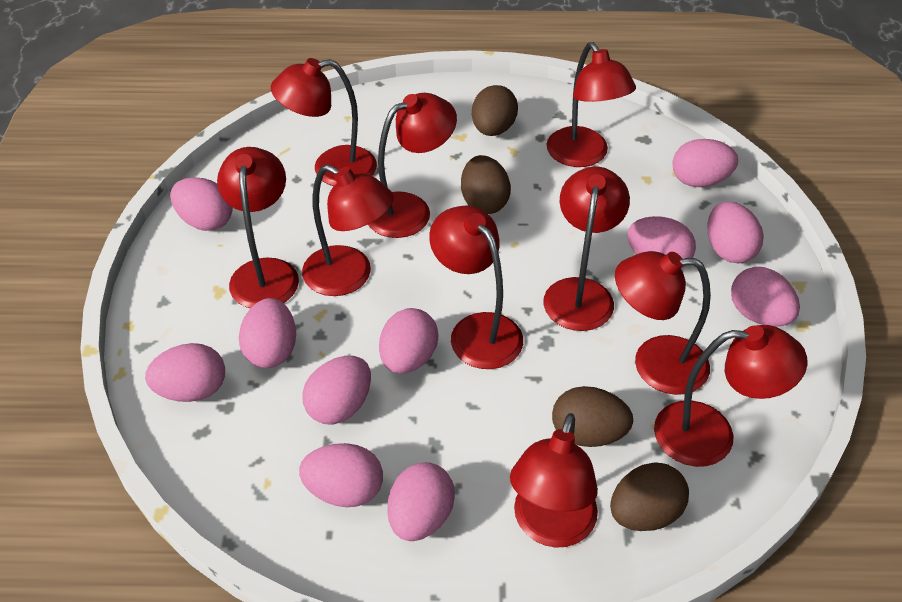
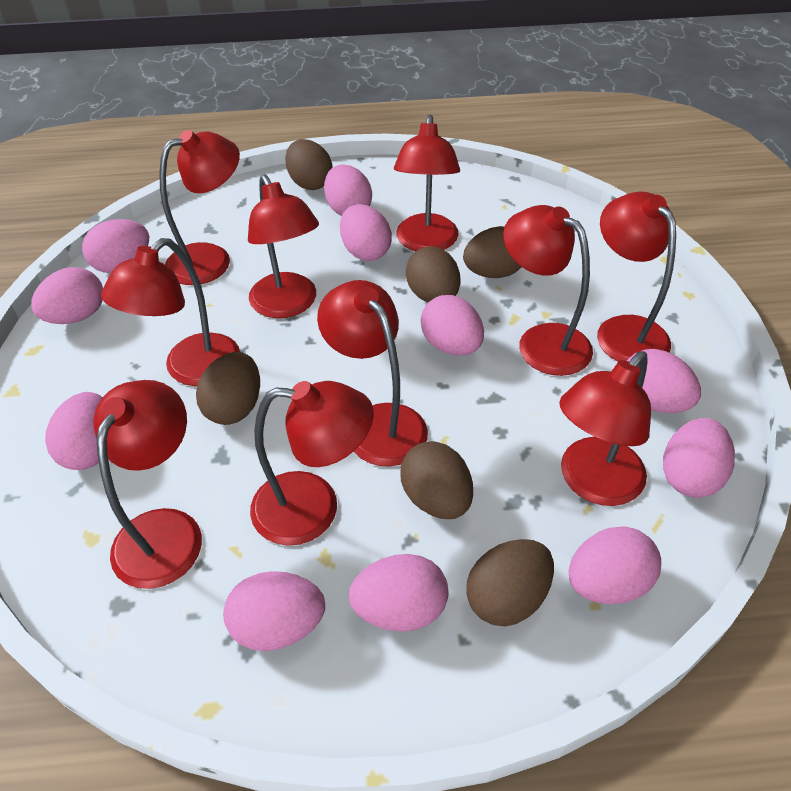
brown egg: 4 -> 6

